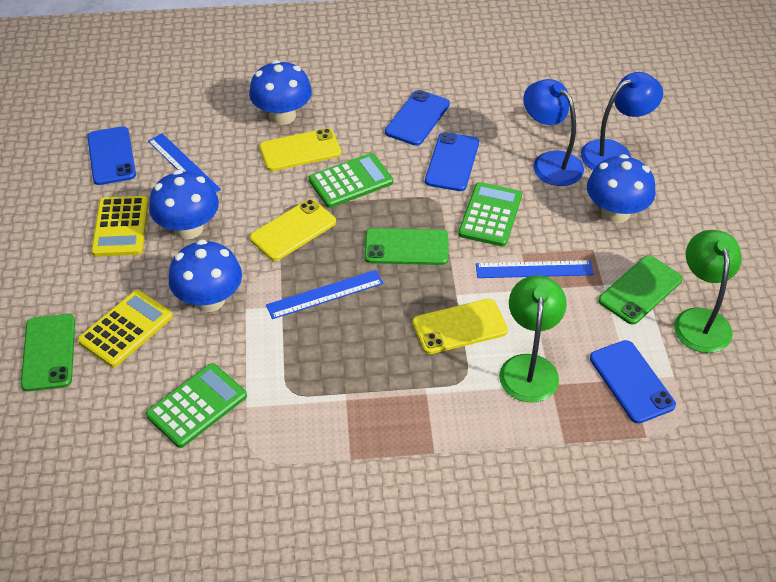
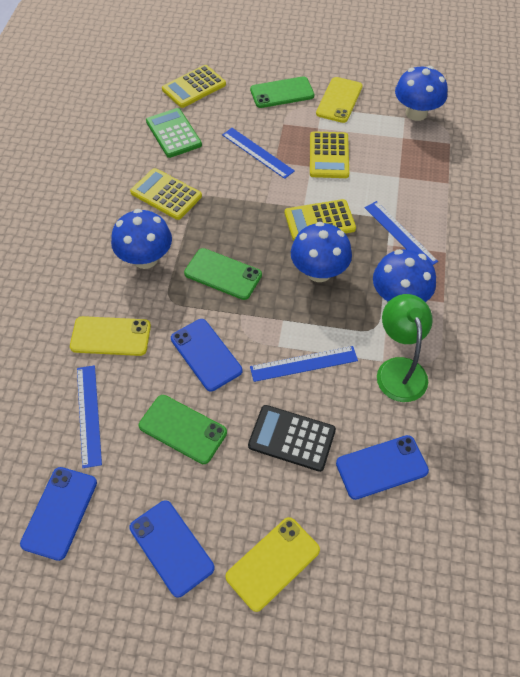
black calculator: 0 -> 1
blue lamp: 2 -> 0
blue ruler: 3 -> 4
green calculator: 3 -> 1
green lamp: 2 -> 1
yellow calculator: 2 -> 4

